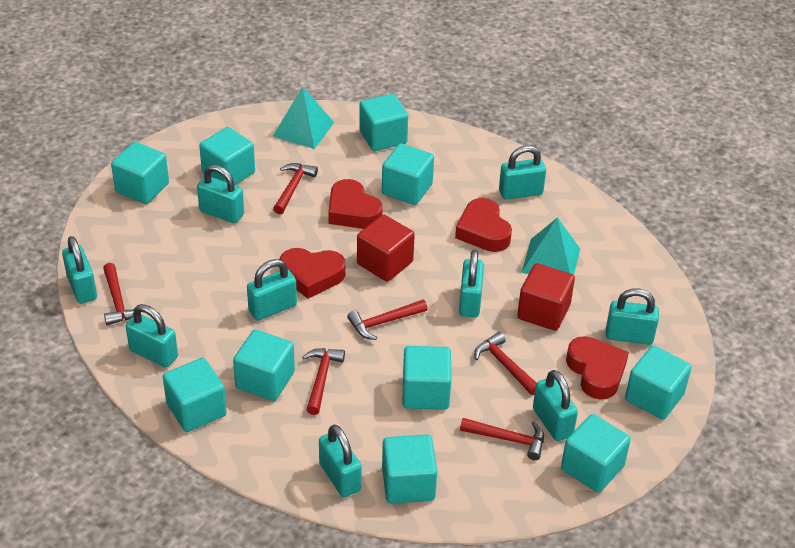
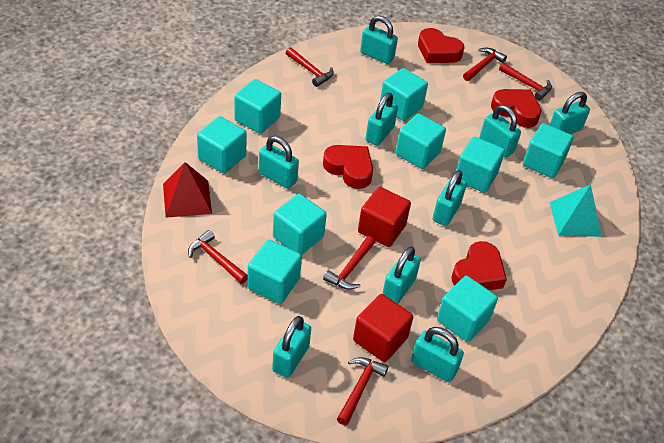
red pyramid: 0 -> 1
turquoise cube: 10 -> 9
turquoise pyramid: 2 -> 1

